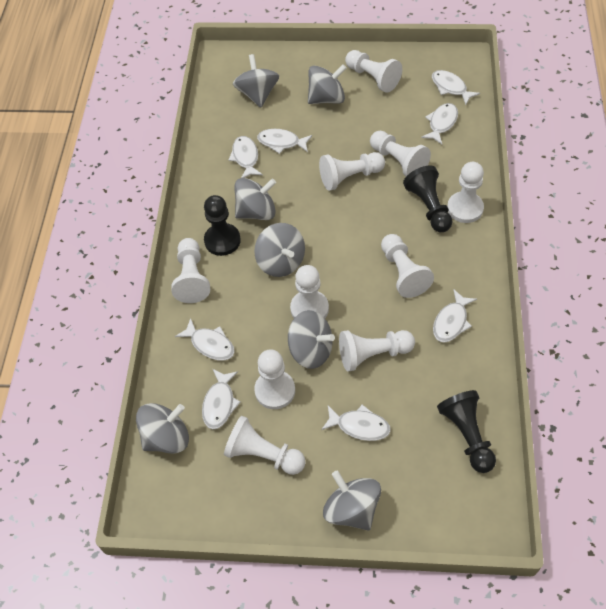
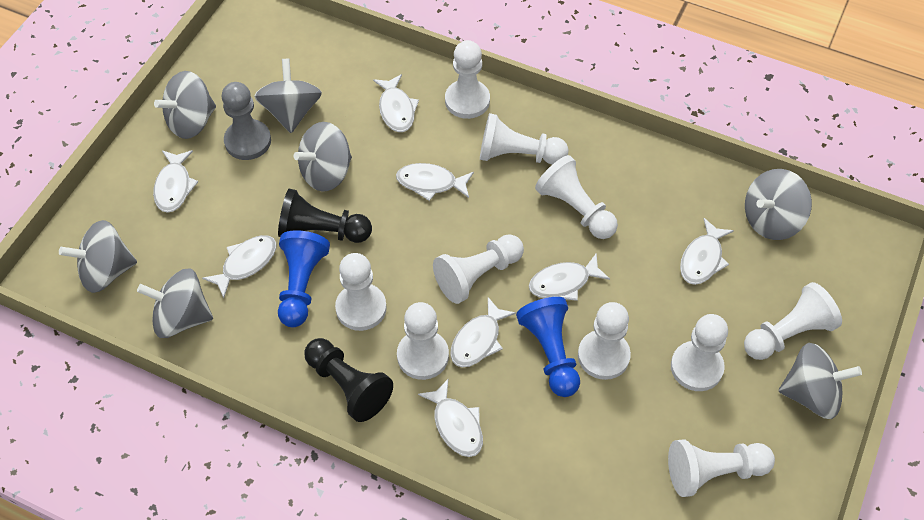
black pawn: 3 -> 2
blue pawn: 0 -> 2
grey pawn: 0 -> 1

